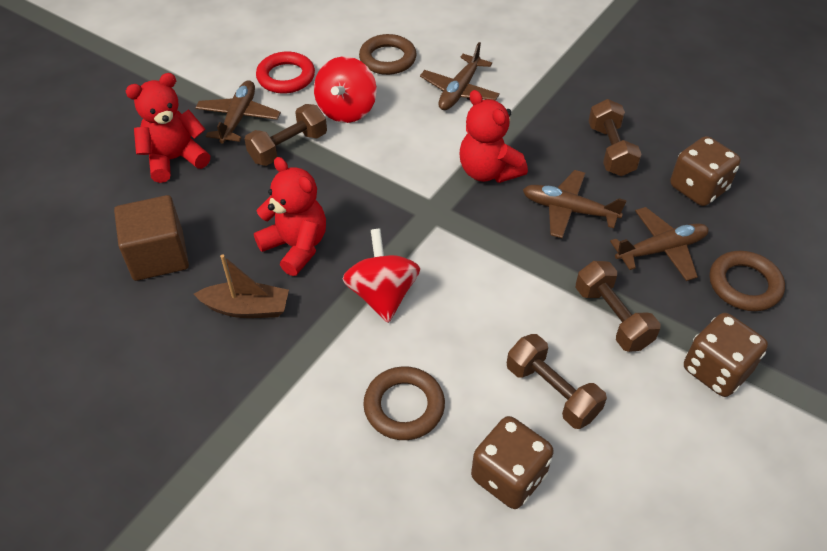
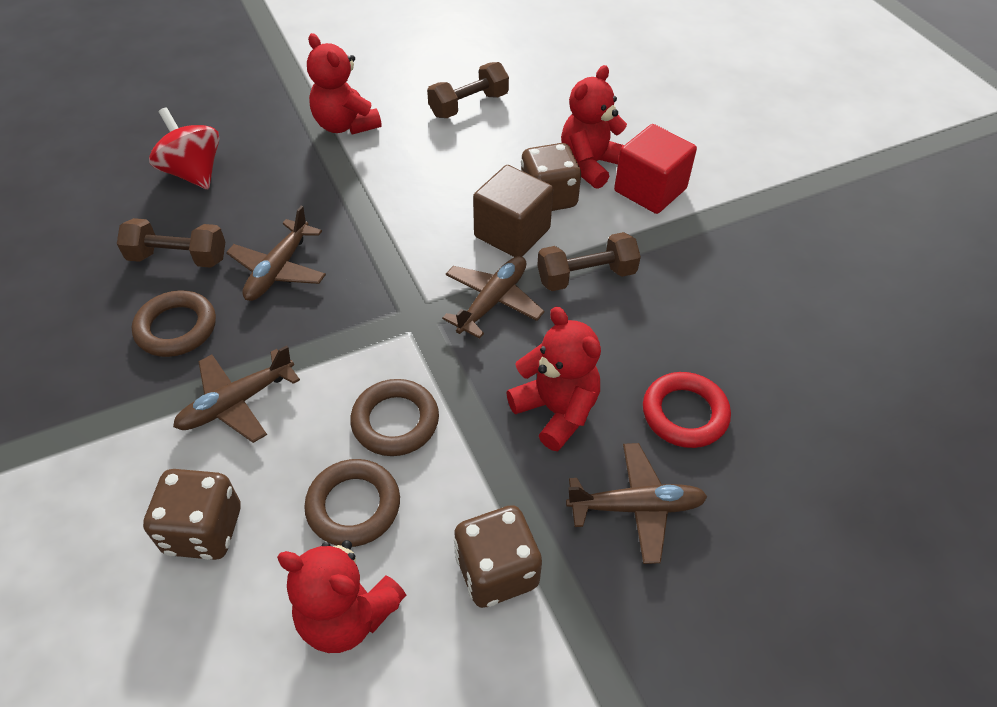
brown boat: 1 -> 0
brown dumbbell: 4 -> 3
red cube: 0 -> 1
red spinning top: 2 -> 1
red teddy bear: 3 -> 4

